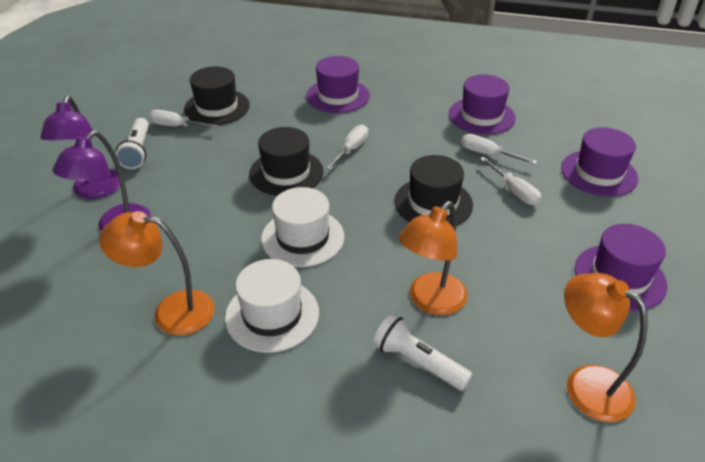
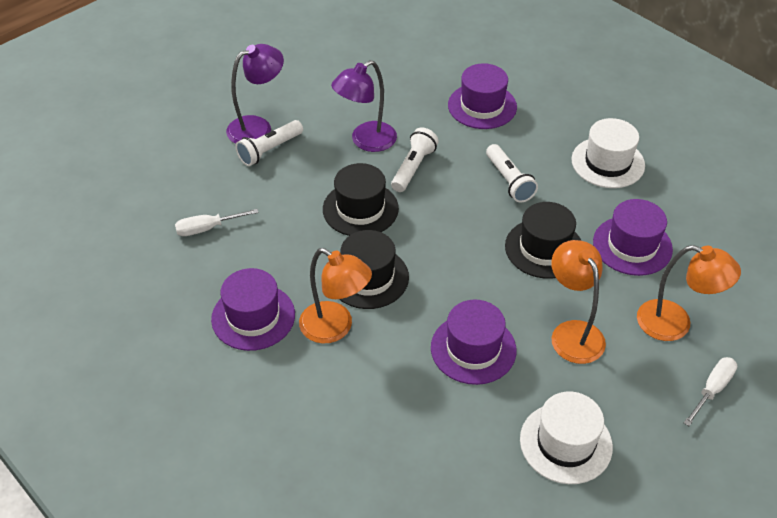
white flashlight: 2 -> 3
white screwdriver: 4 -> 2

